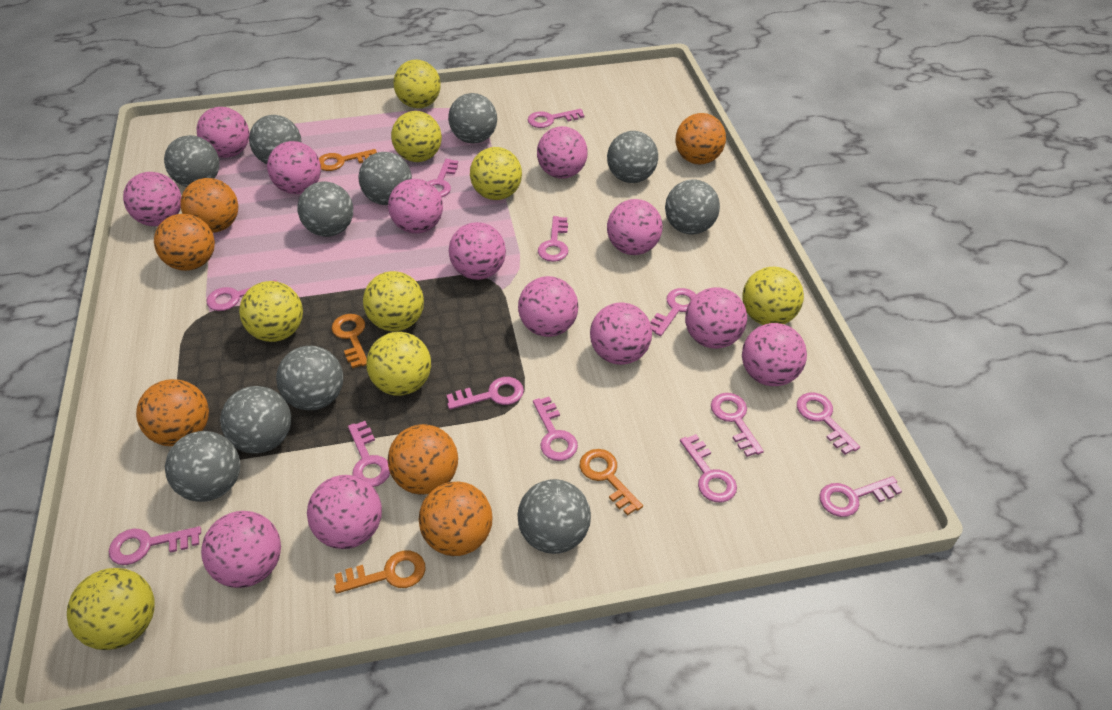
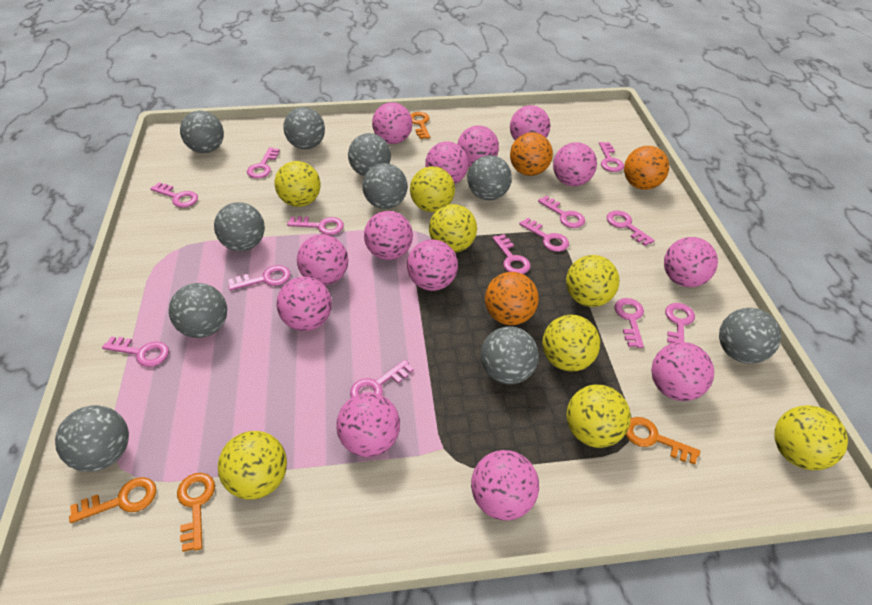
grey ball: 11 -> 10
orange ball: 6 -> 3

